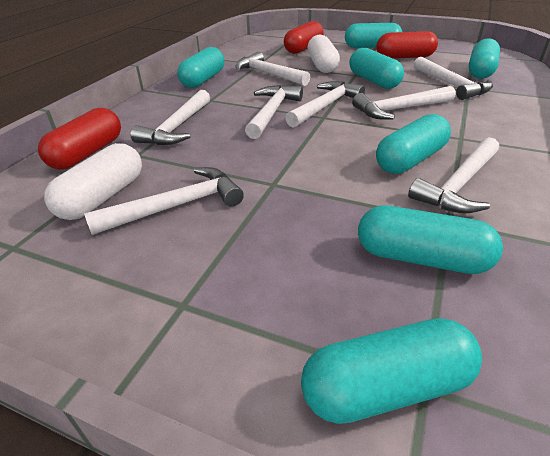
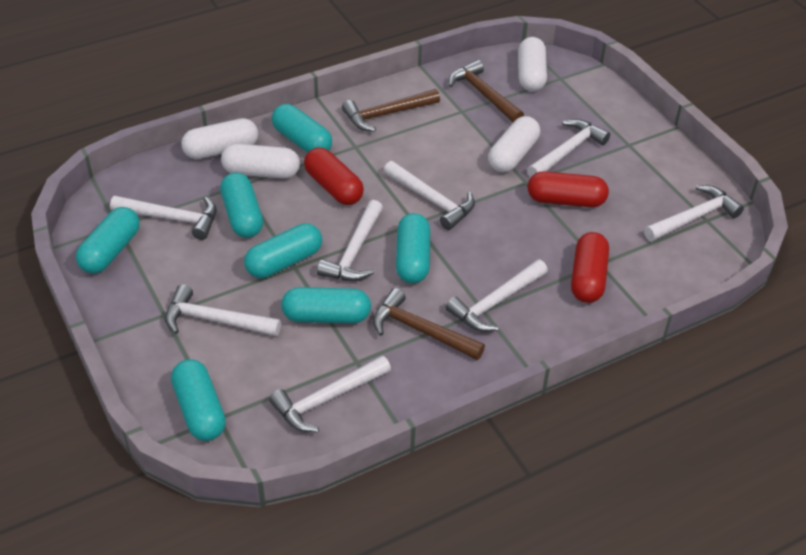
brown hammer: 0 -> 3
white capsule: 2 -> 4

